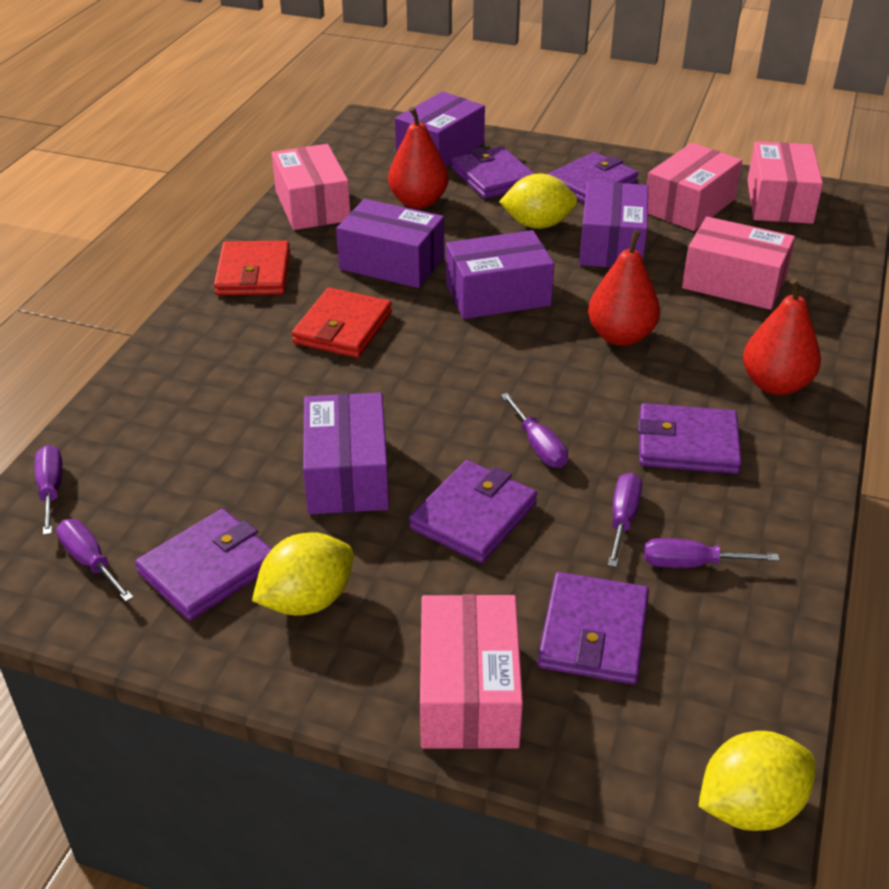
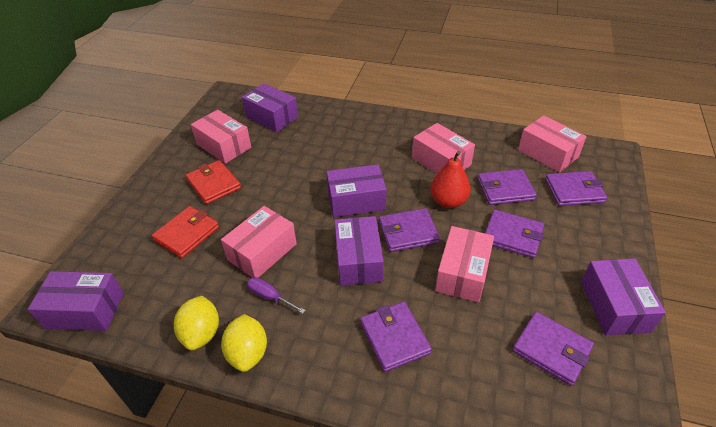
purple screwdriver: 5 -> 1
red pear: 3 -> 1
yellow lemon: 3 -> 2

